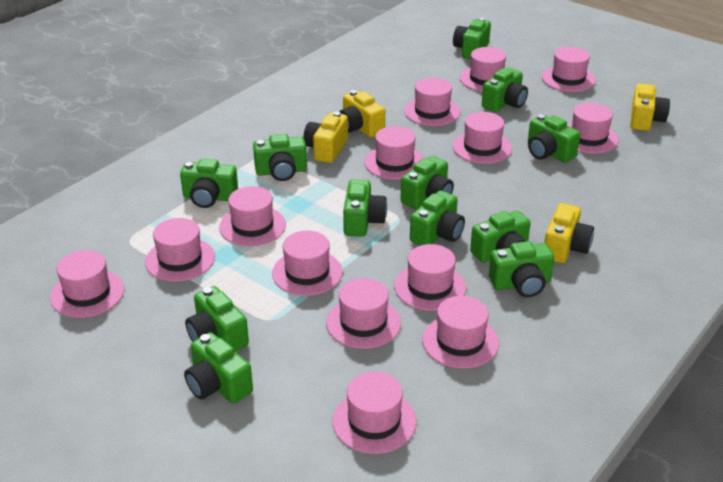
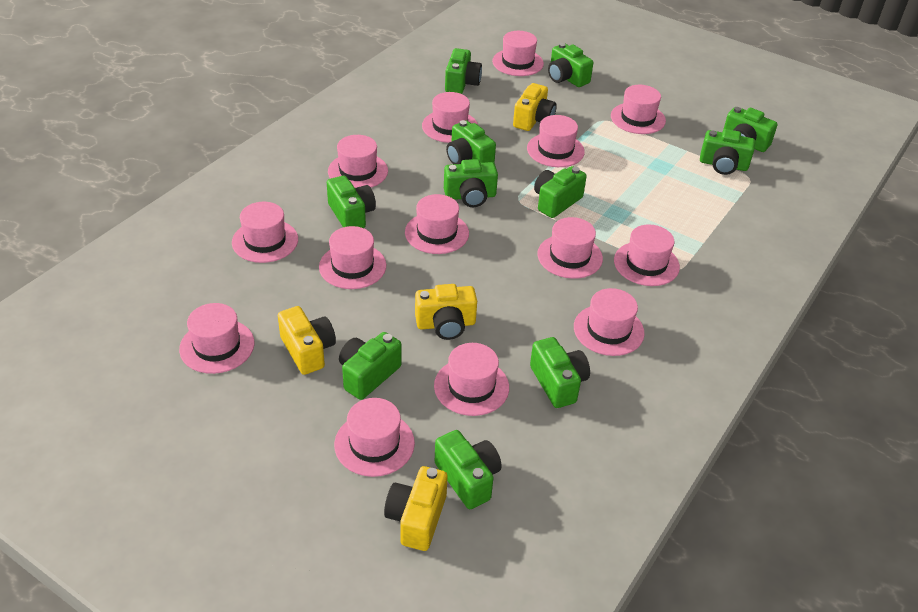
green camera: 12 -> 11

